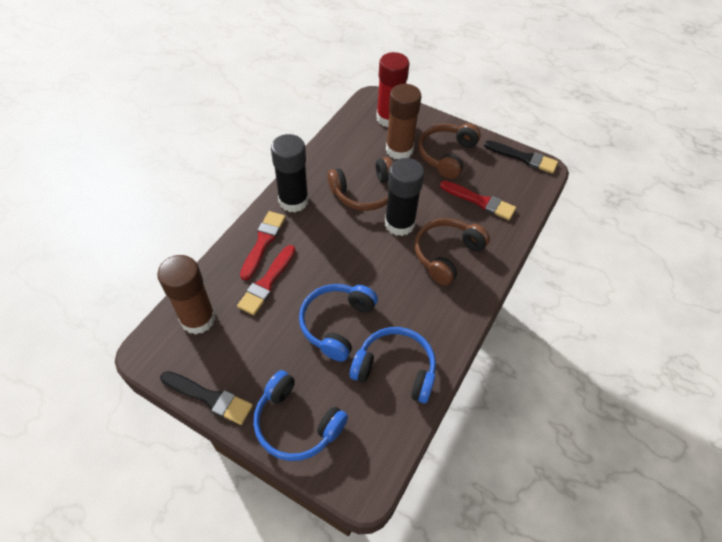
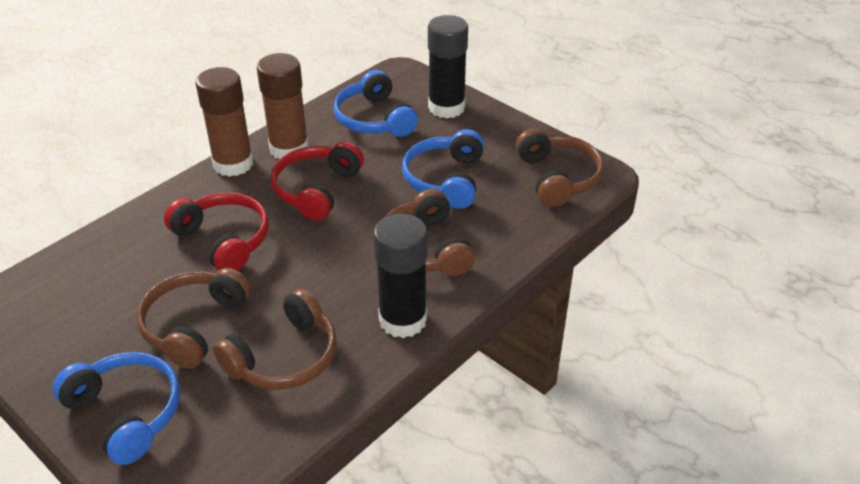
black brush: 2 -> 0
brown headphones: 3 -> 4
red brush: 3 -> 0
red glue stick: 1 -> 0
red headphones: 0 -> 2

